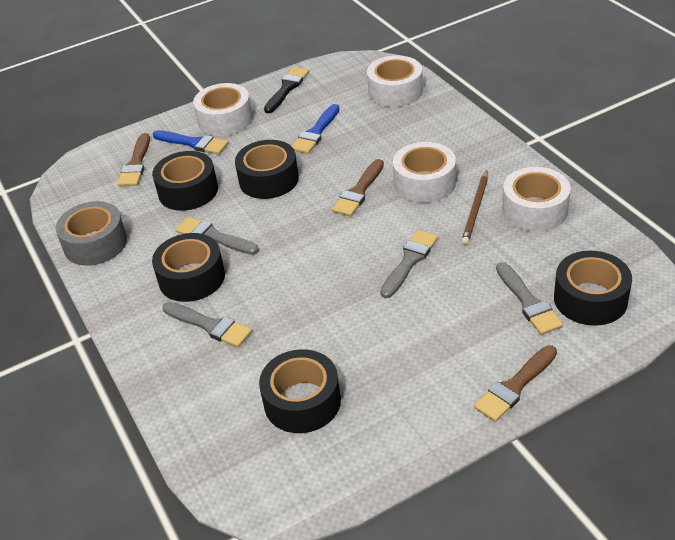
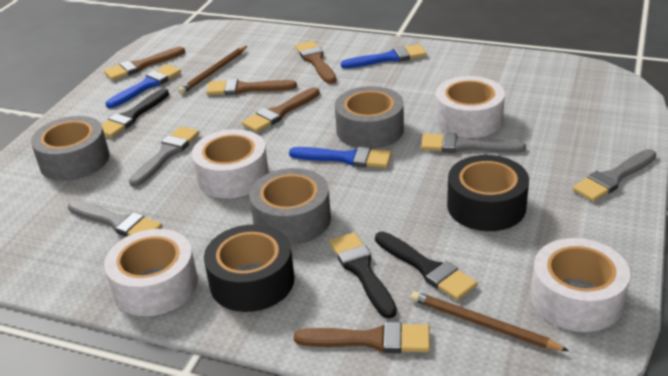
black brush: 1 -> 3
black tape: 5 -> 2
blue brush: 2 -> 3
brown brush: 3 -> 5
brown pencil: 1 -> 2
grey tape: 1 -> 3

